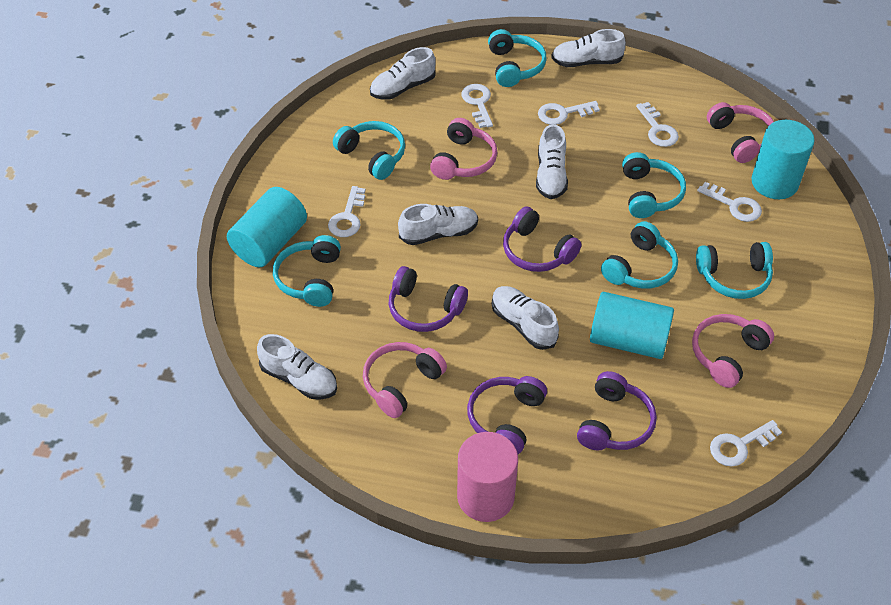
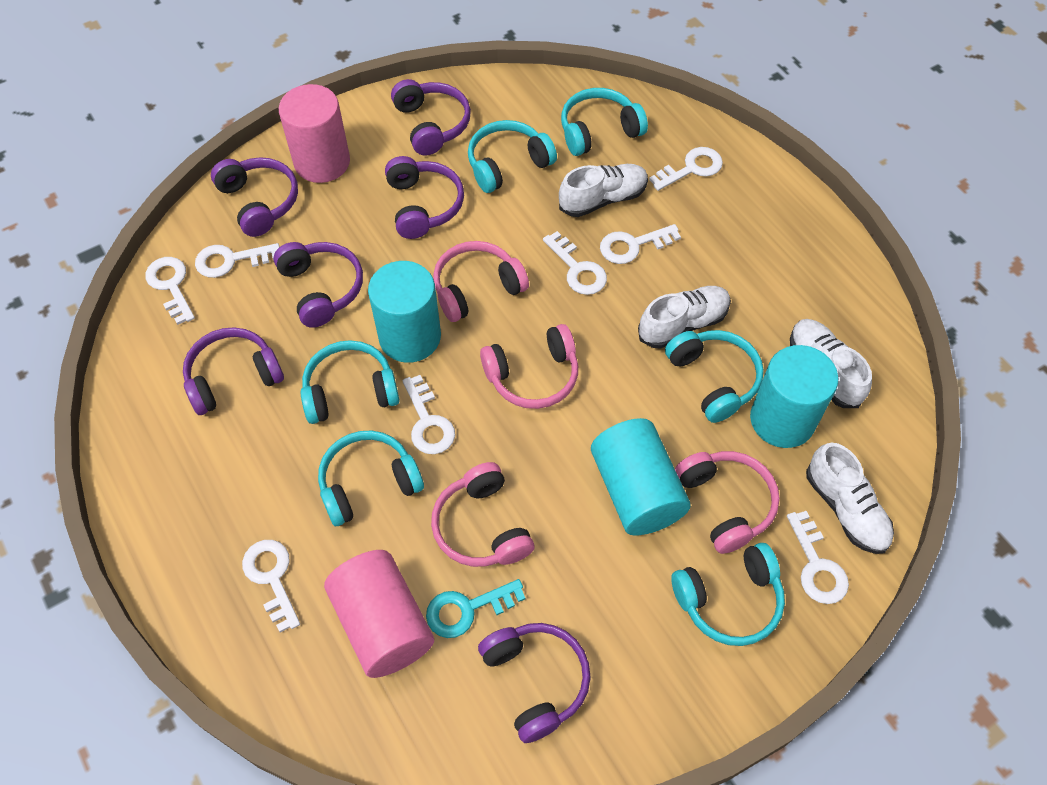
pink cylinder: 1 -> 2
purple headphones: 4 -> 6
turquoise key: 0 -> 1
white key: 6 -> 8
white shoe: 6 -> 4

